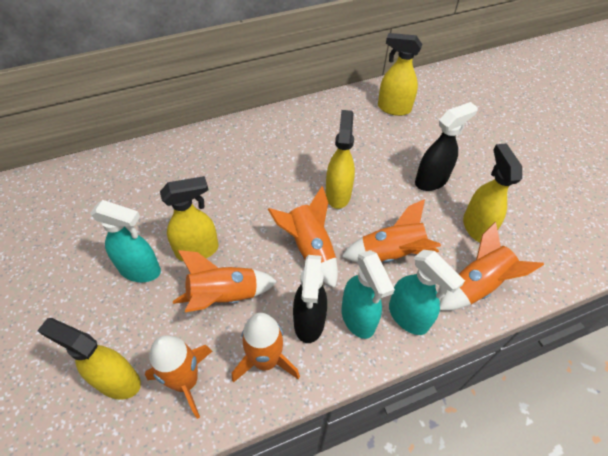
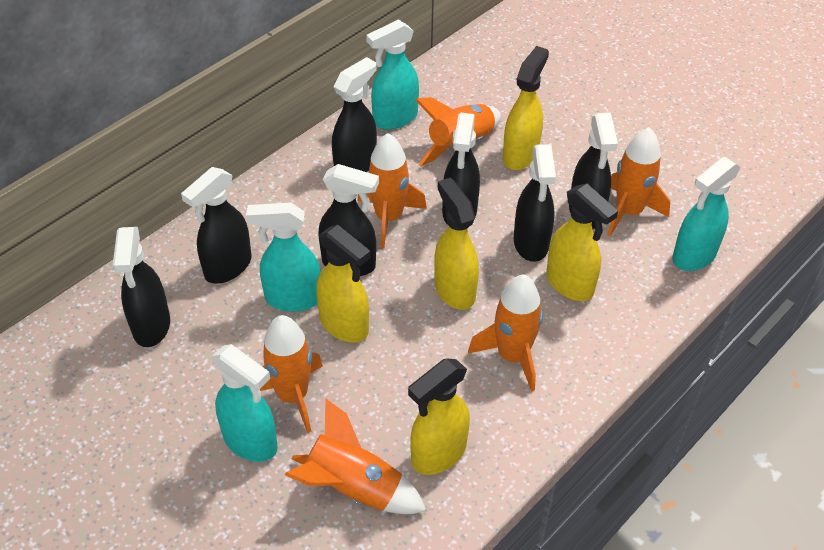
black spray bottle: 2 -> 7
turquoise spray bottle: 3 -> 4

